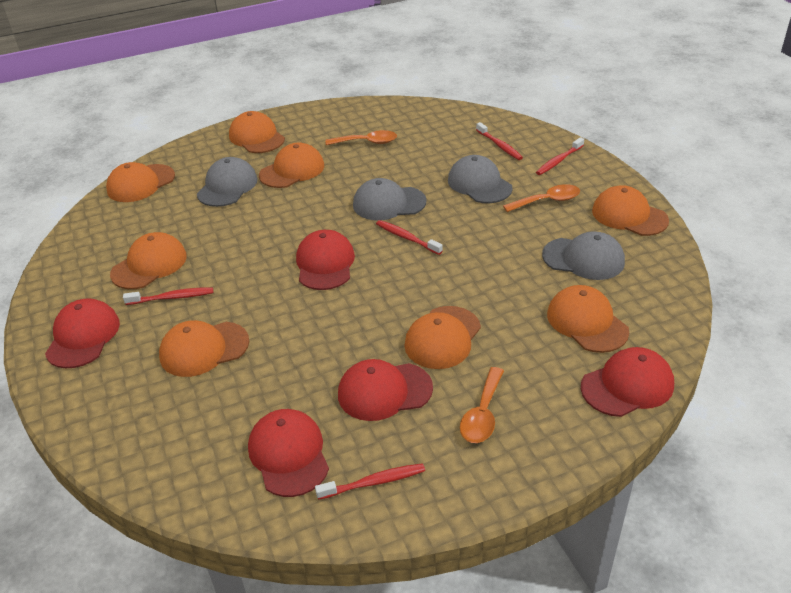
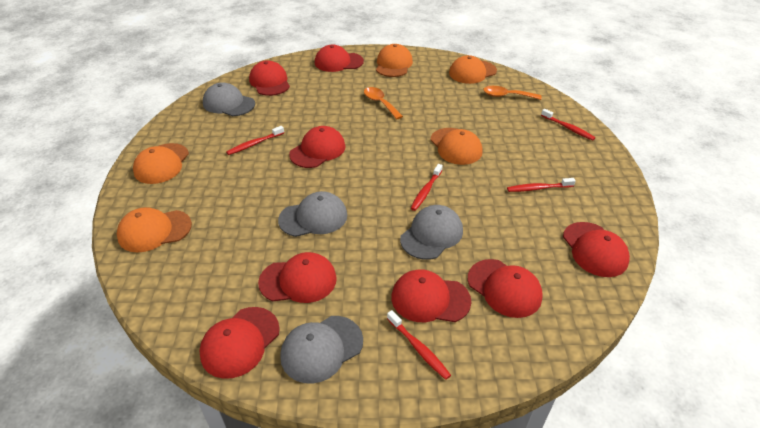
orange cap: 8 -> 5
orange spoon: 3 -> 2
red cap: 5 -> 8

